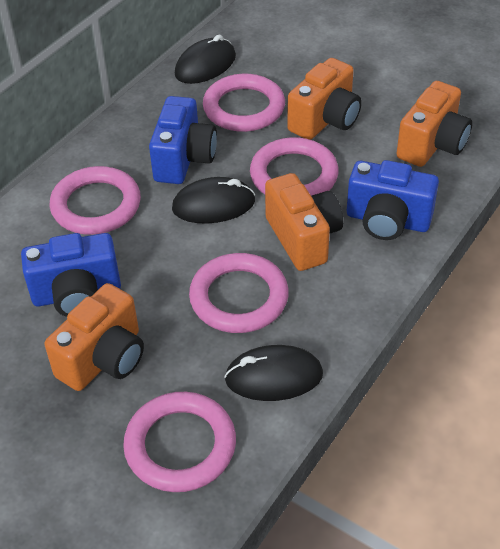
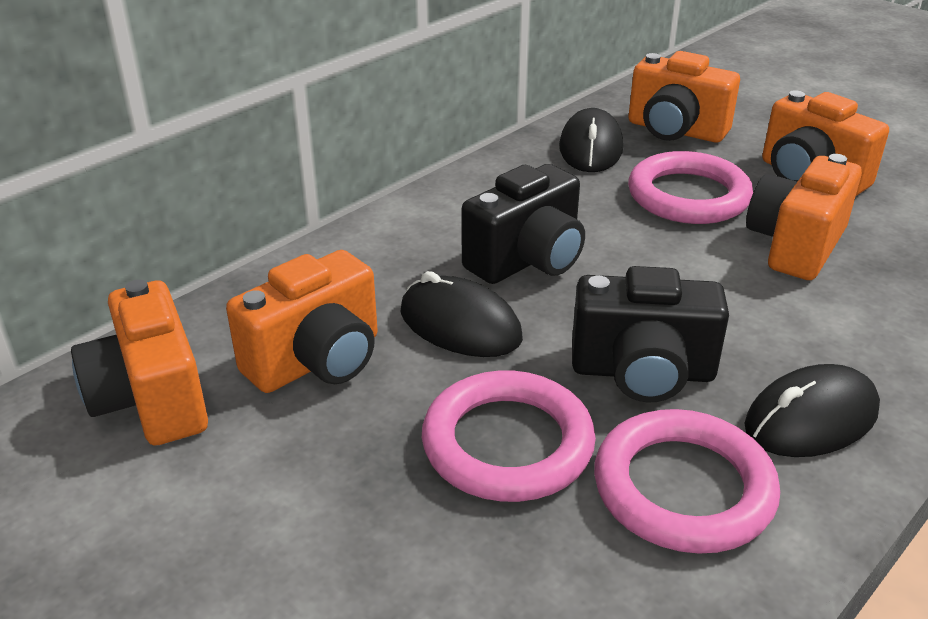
black camera: 0 -> 2
blue camera: 3 -> 0
orange camera: 4 -> 5
pink ring: 5 -> 3

